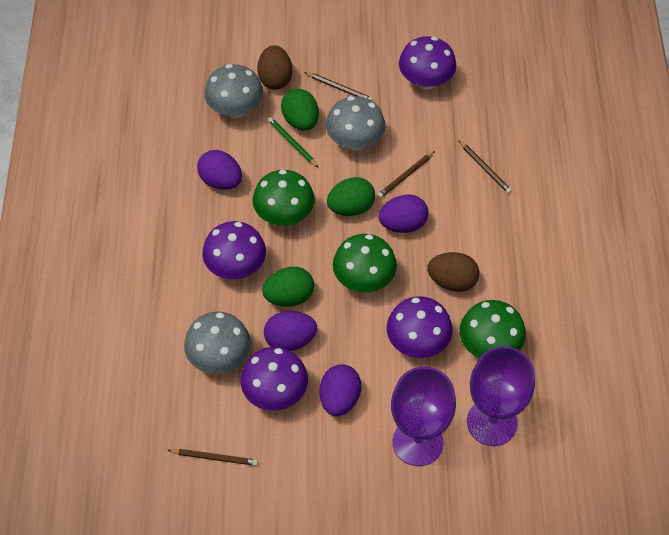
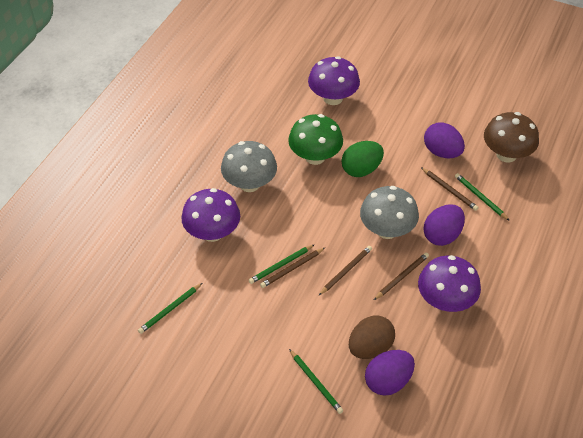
brown egg: 2 -> 1
brown mushroom: 0 -> 1
green egg: 3 -> 1
green mushroom: 3 -> 1
green pencil: 1 -> 4
grey mushroom: 3 -> 2
purple egg: 4 -> 3
purple goblet: 2 -> 0
purple mushroom: 4 -> 3

